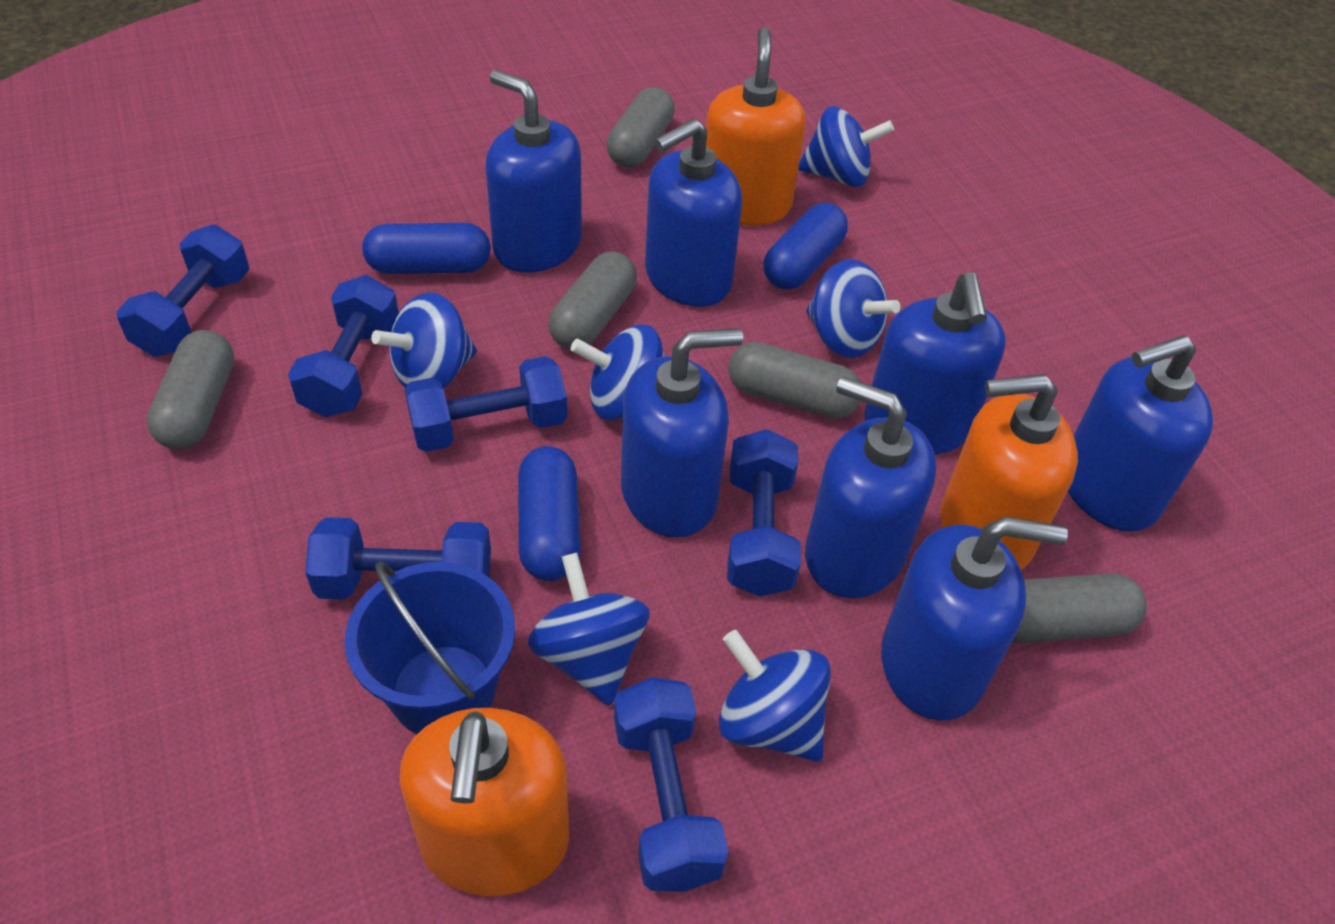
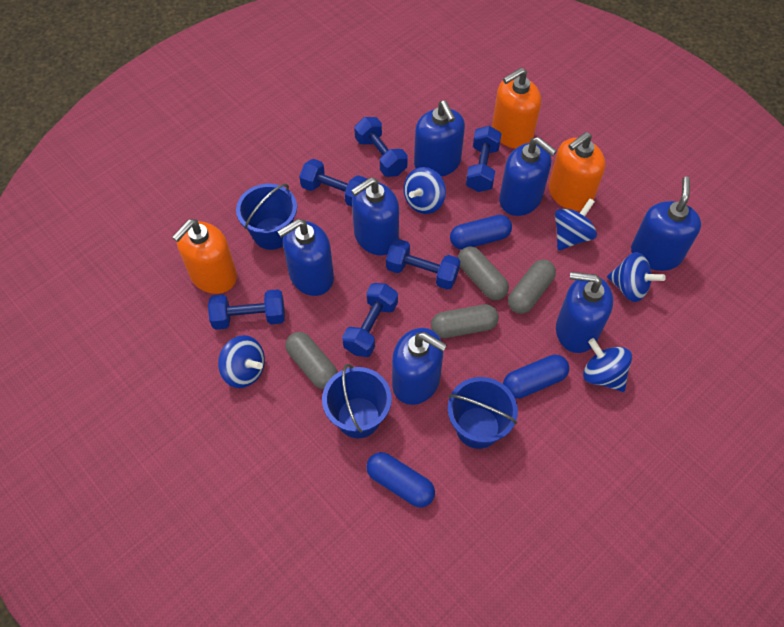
blue bucket: 1 -> 3
blue spinning top: 6 -> 5
grey capsule: 5 -> 4

